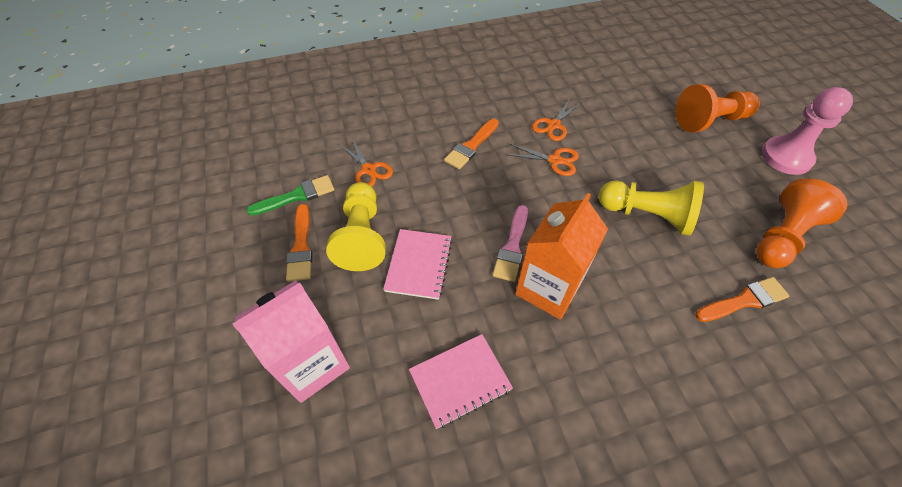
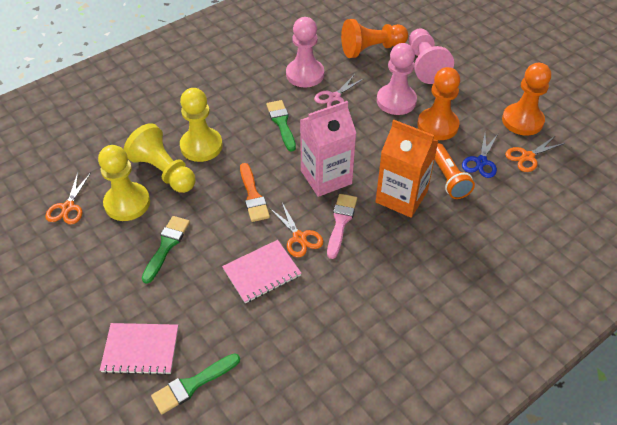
blue scissors: 0 -> 1
green brush: 1 -> 3
orange brush: 3 -> 1
orange flashlight: 0 -> 1
orange pawn: 2 -> 3
pink pawn: 1 -> 3
pink scissors: 0 -> 1
yellow pawn: 2 -> 3

